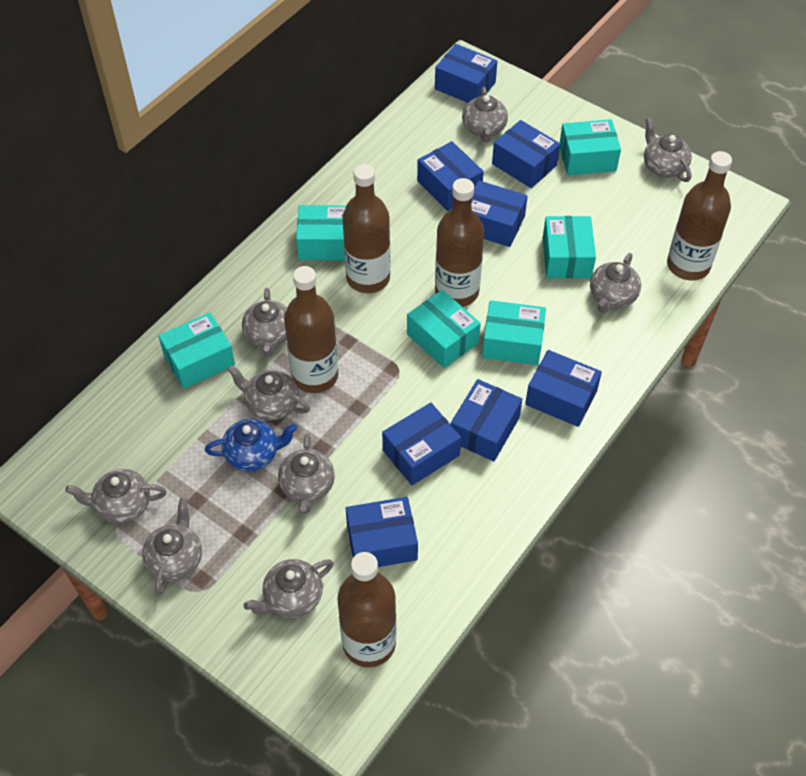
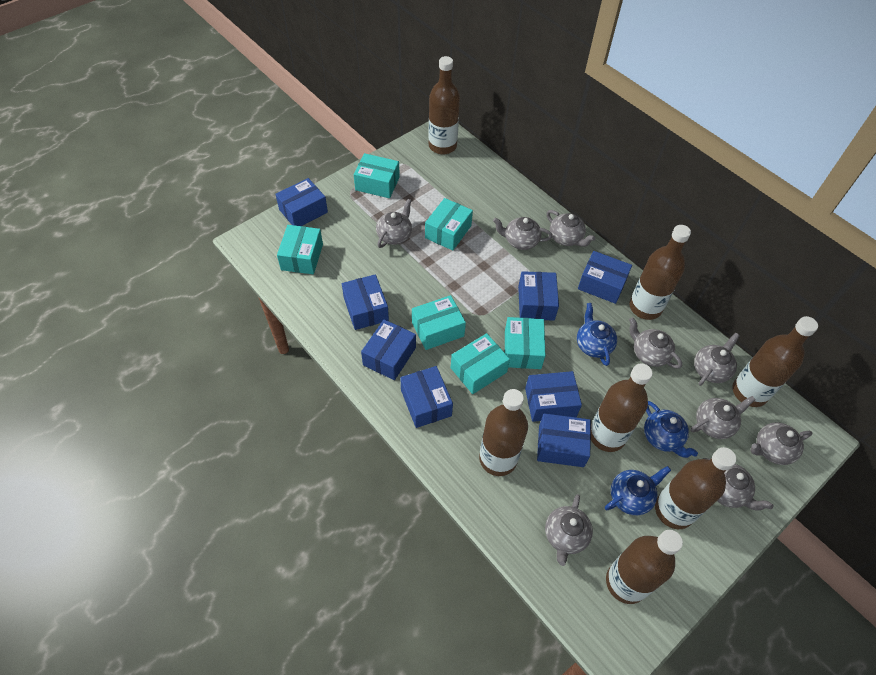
blue teapot: 1 -> 3
brown bottle: 5 -> 7

